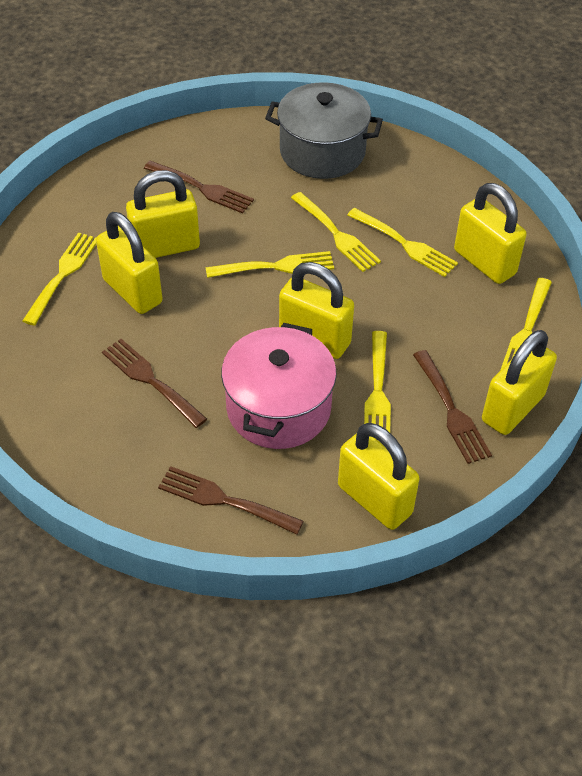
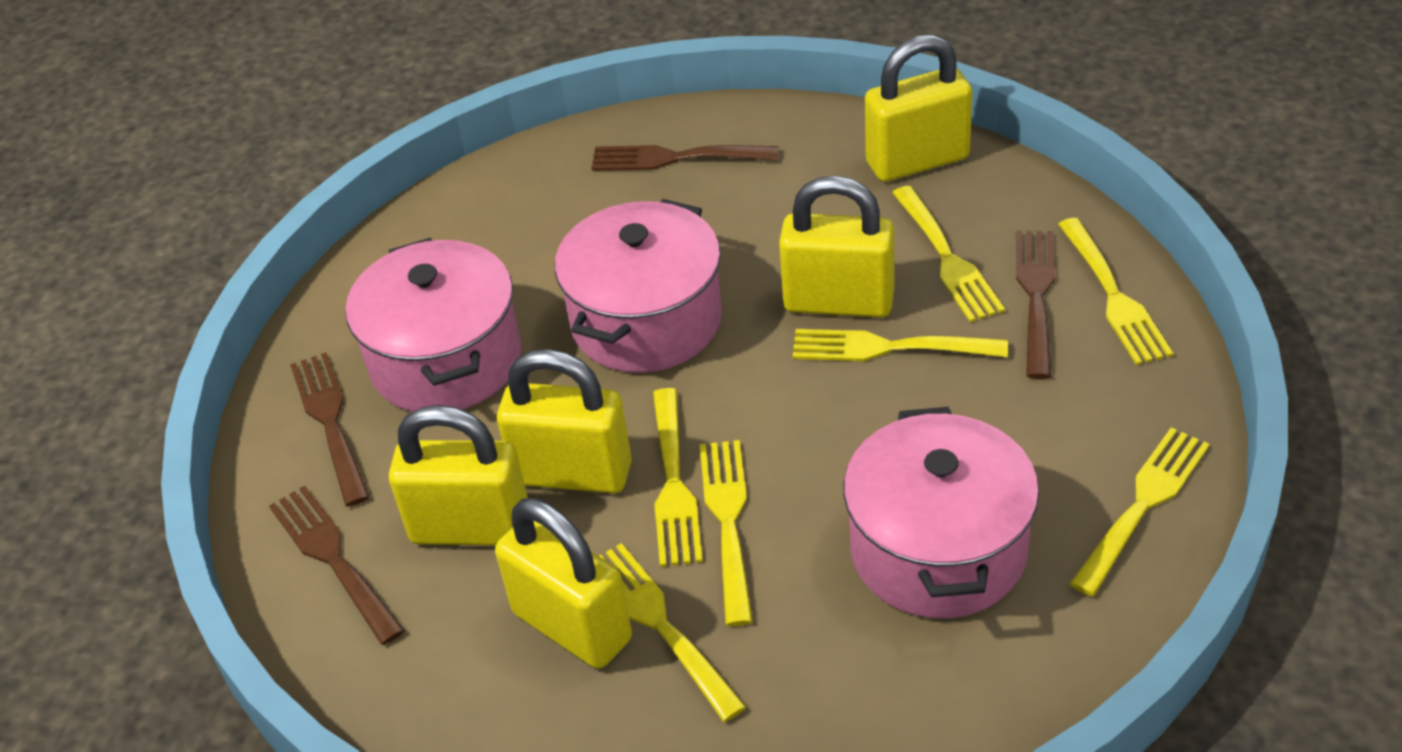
grey pot: 1 -> 0
pink pot: 1 -> 3
yellow fork: 6 -> 7
yellow padlock: 6 -> 5

